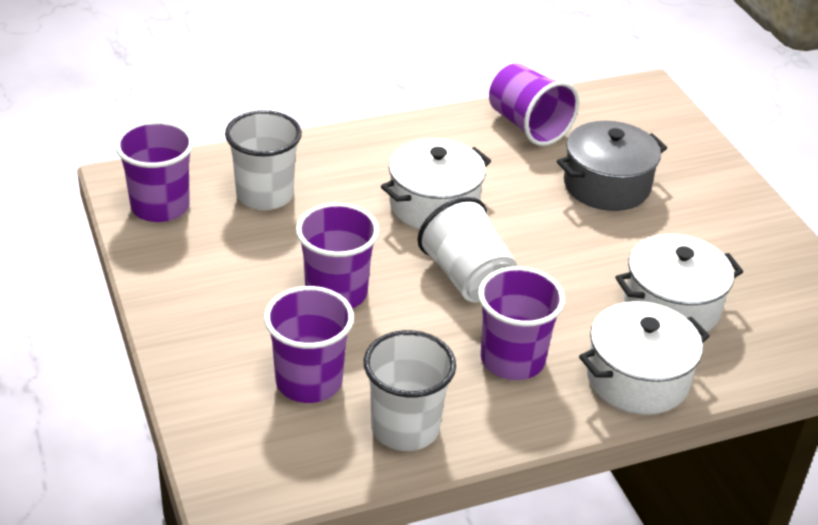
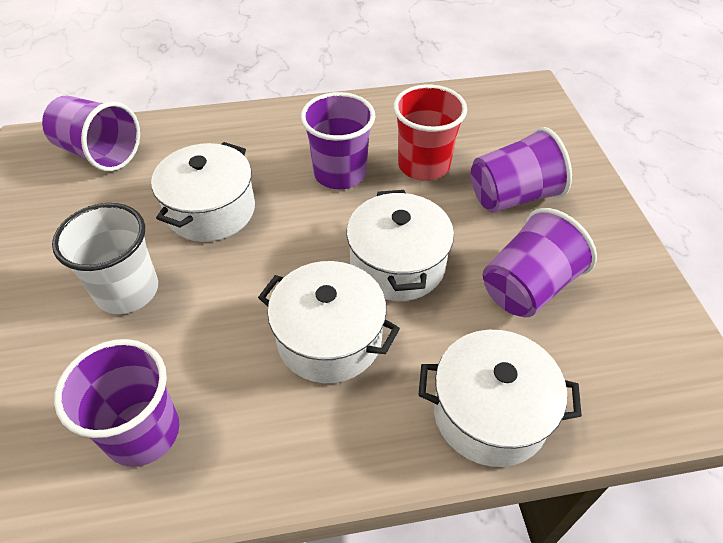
grey pot: 1 -> 0
red cup: 0 -> 1
white cup: 3 -> 1
white pot: 3 -> 4

